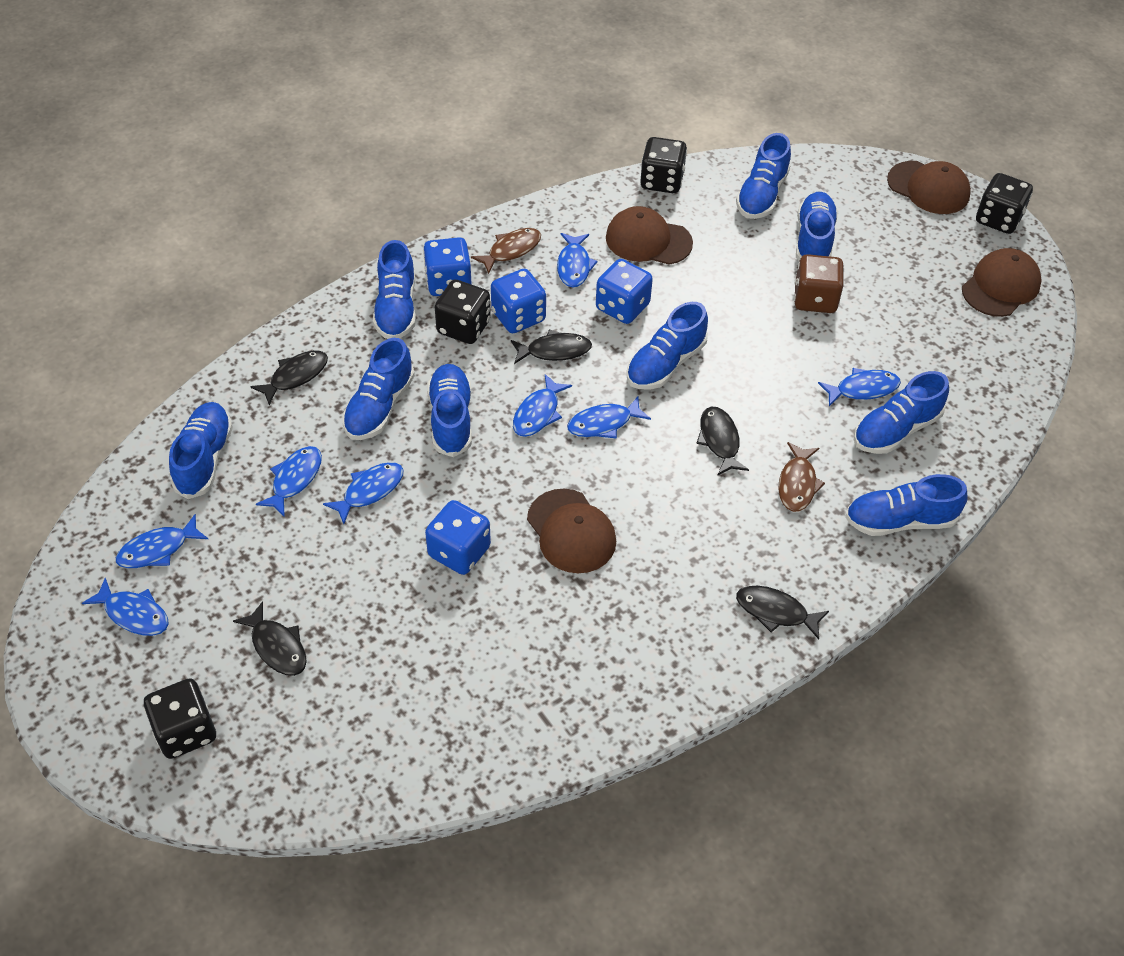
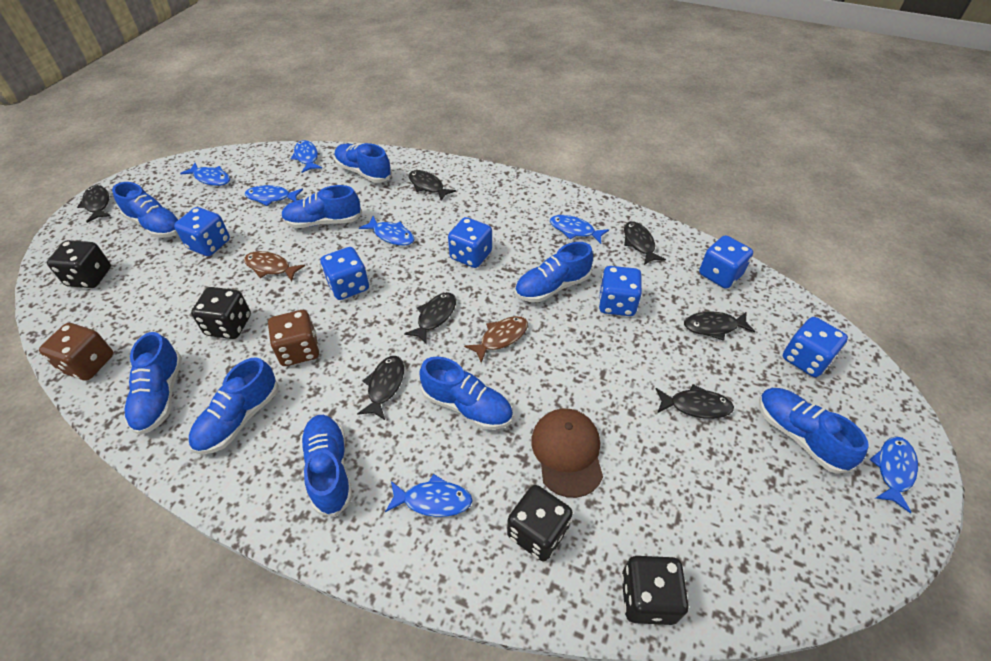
black fish: 5 -> 7
blue dice: 4 -> 6
blue fish: 8 -> 7
brown cap: 4 -> 1
brown dice: 1 -> 2

